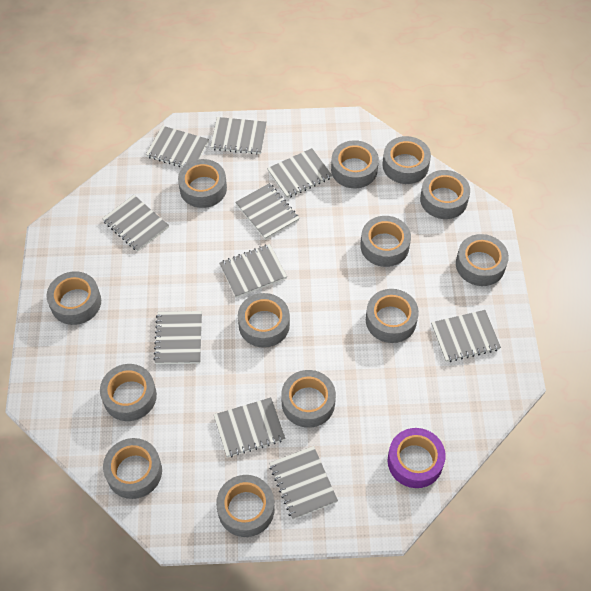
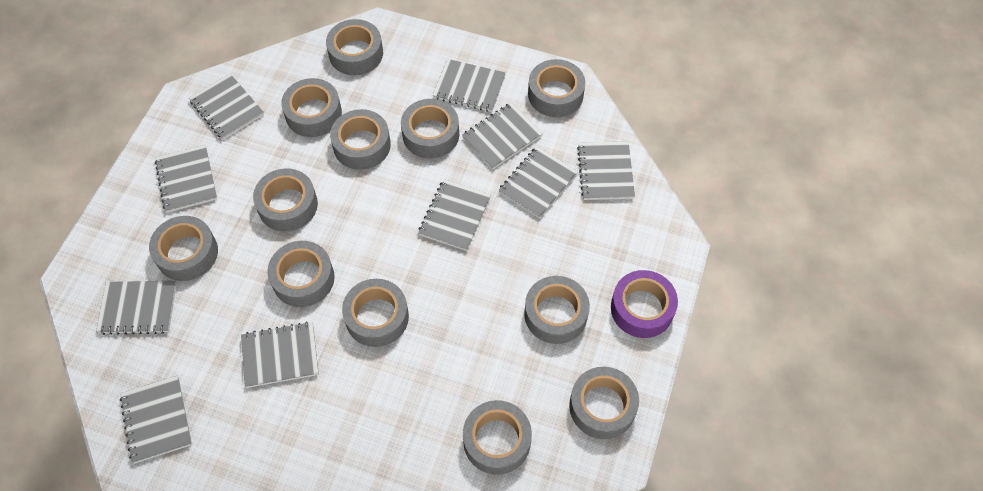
grey tape: 13 -> 12

